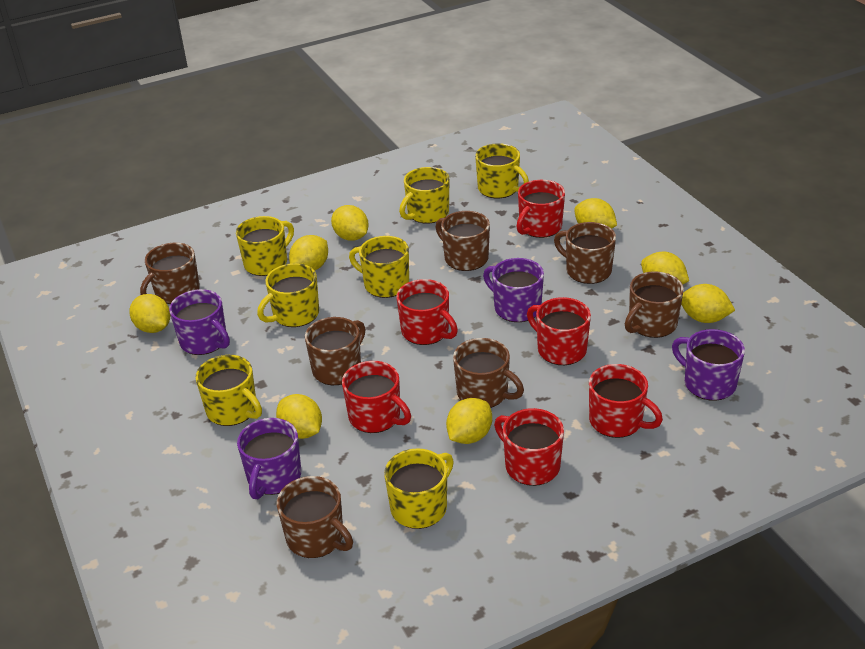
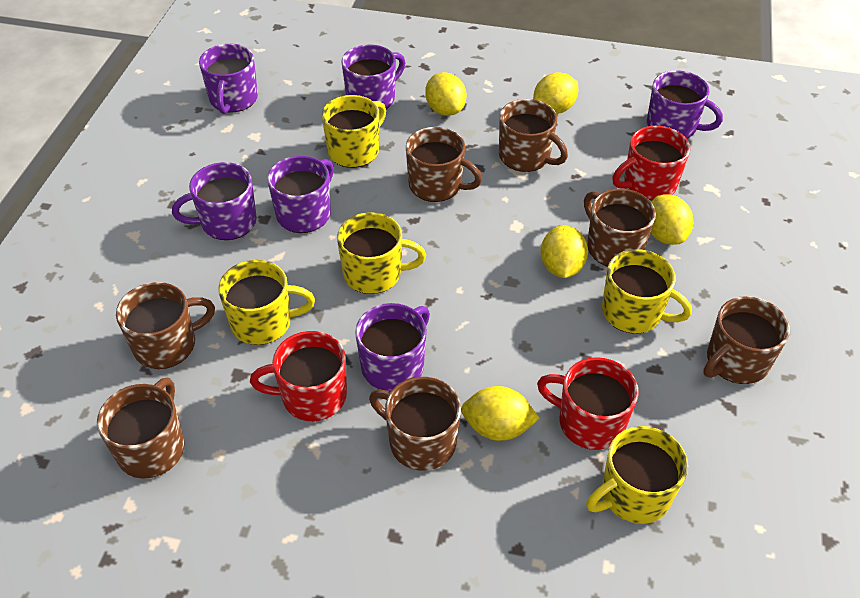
purple mug: 4 -> 6
red mug: 6 -> 3
yellow lemon: 8 -> 5
yellow mug: 7 -> 5

